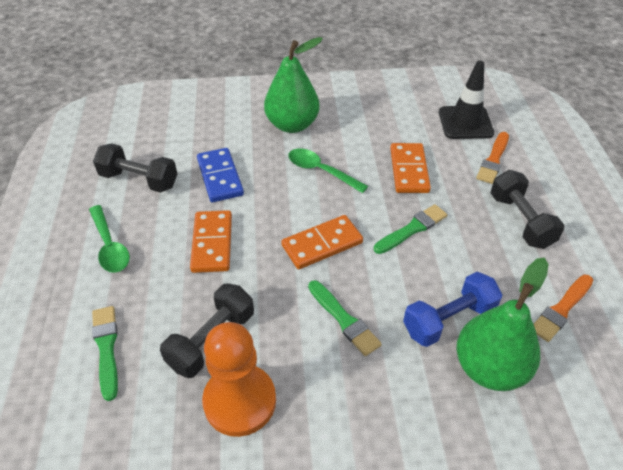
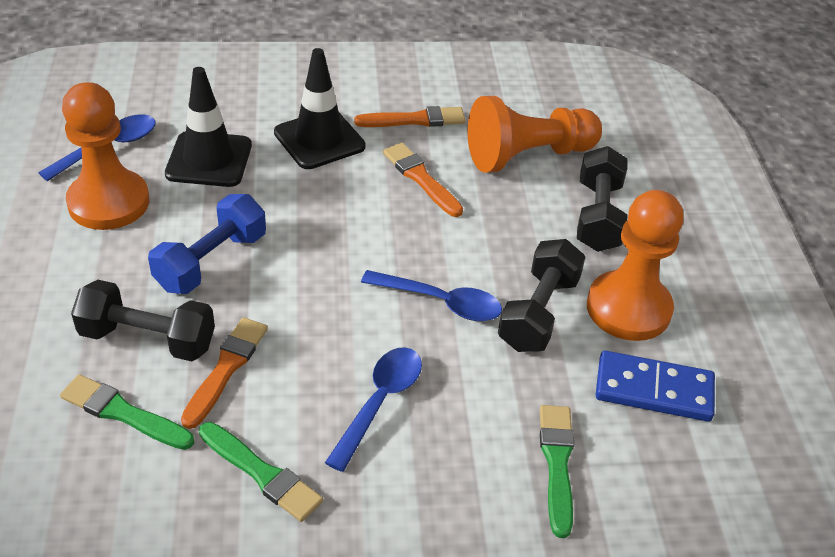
black traffic cone: 1 -> 2
blue spoon: 0 -> 3
green pear: 2 -> 0
green spoon: 2 -> 0
orange brush: 2 -> 3
orange domino: 3 -> 0
orange pawn: 1 -> 3

